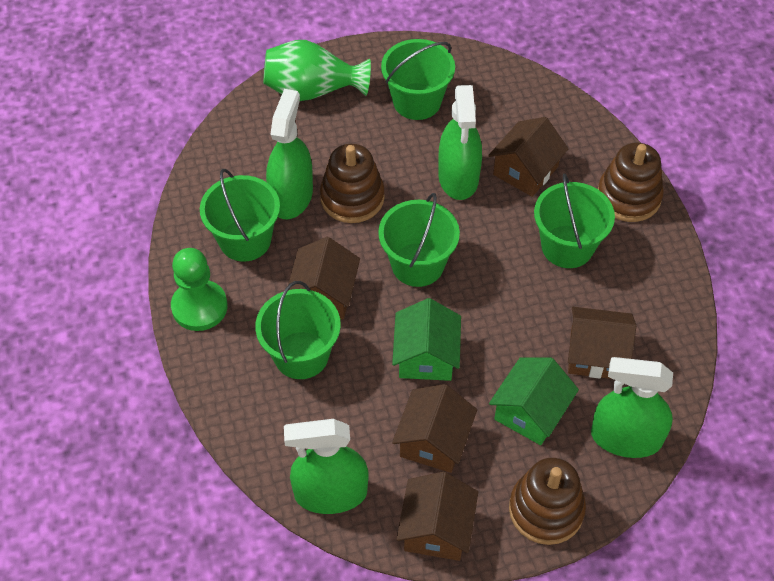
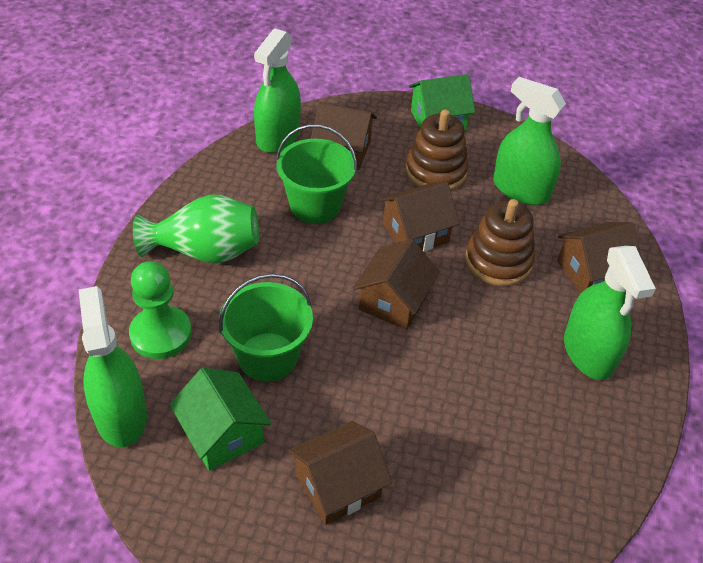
brown stacking toy: 3 -> 2
green bucket: 5 -> 2

